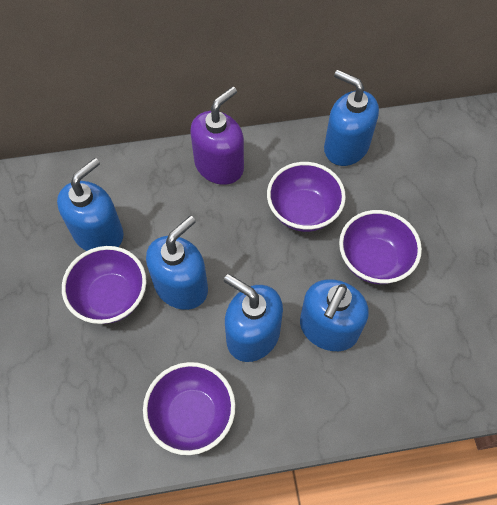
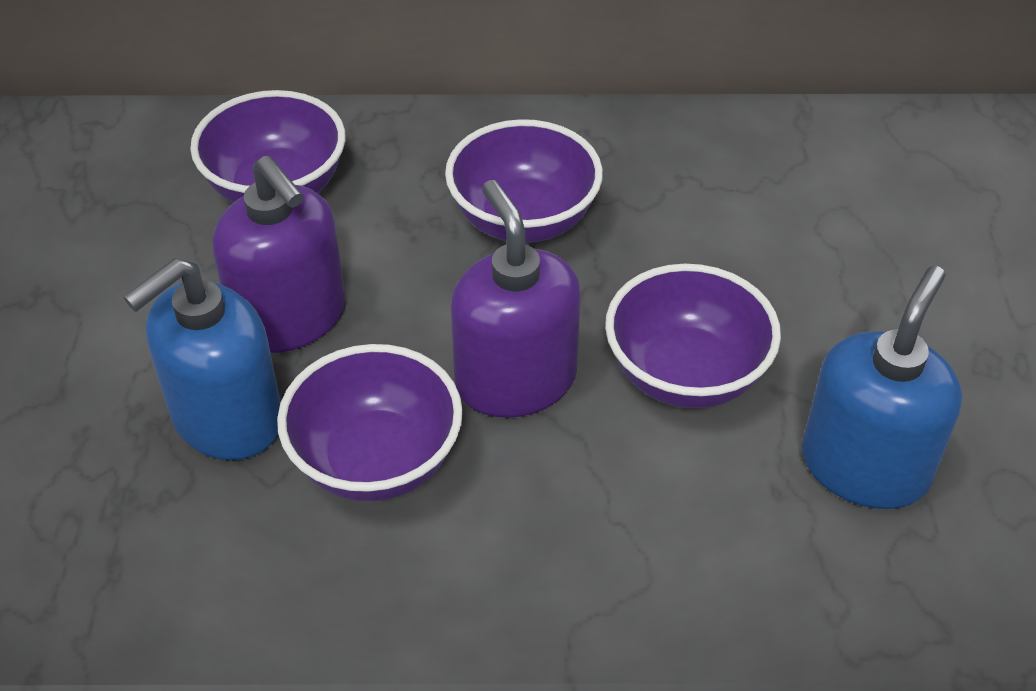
blue soap dispenser: 5 -> 2
purple soap dispenser: 1 -> 2

